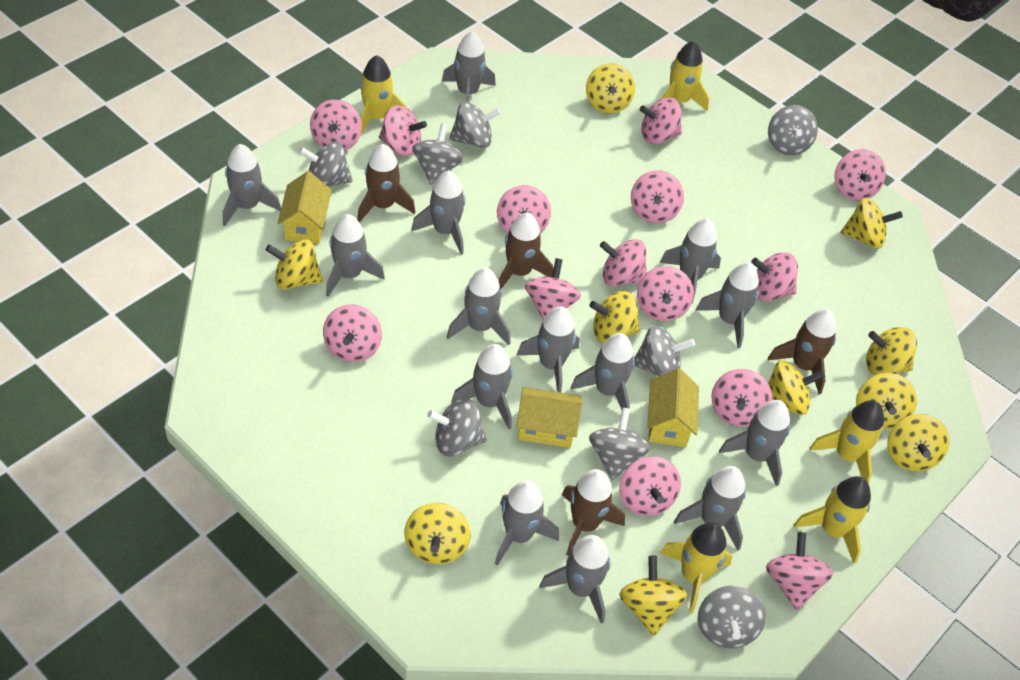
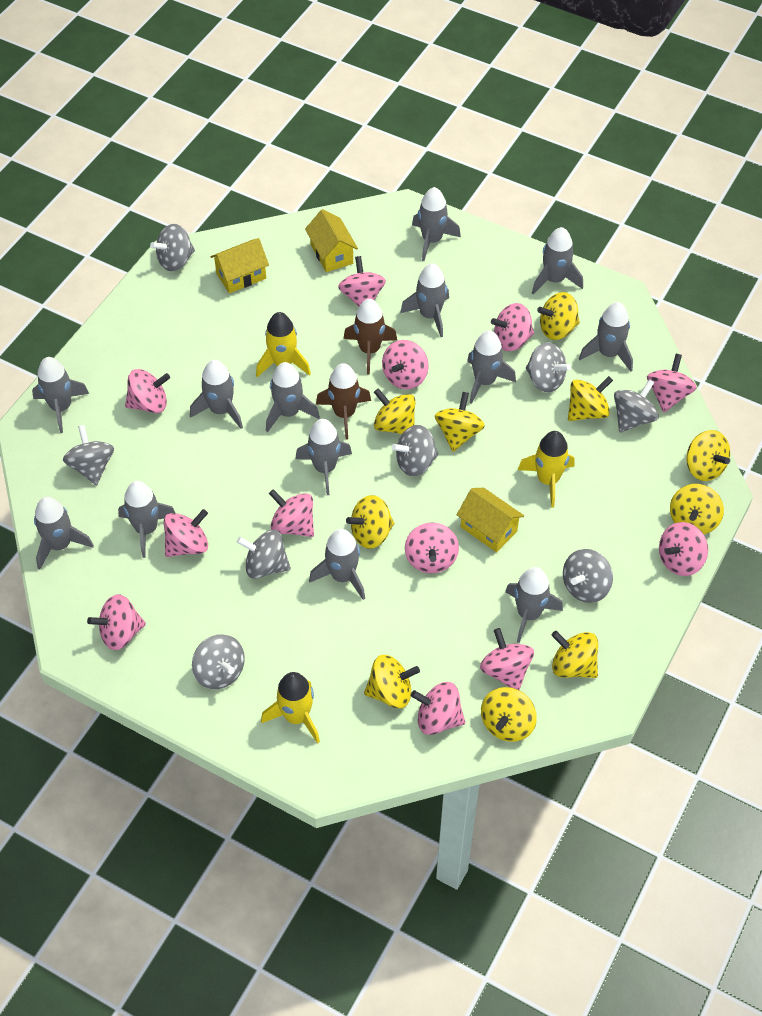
brown rocket: 4 -> 2
grey rocket: 14 -> 13
pink spinning top: 14 -> 12
yellow rocket: 5 -> 3

